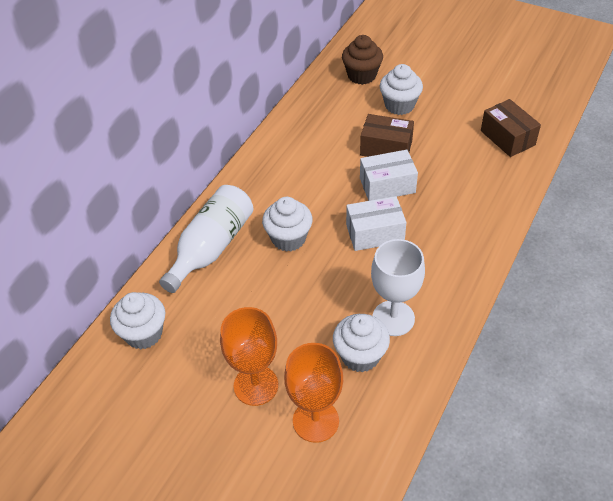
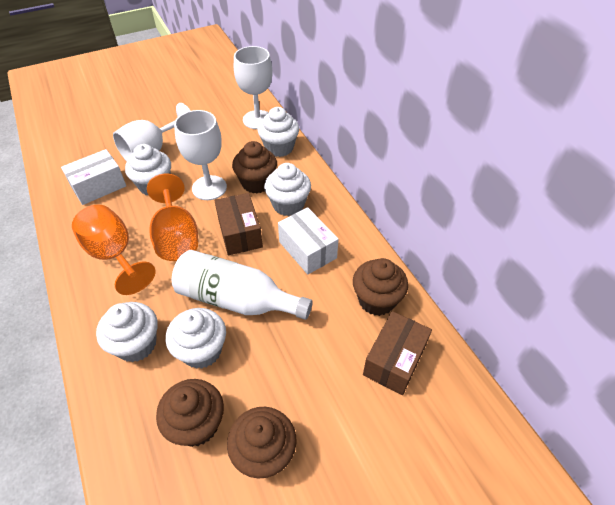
brown cupcake: 1 -> 4
white cupcake: 4 -> 5
white goblet: 1 -> 3

